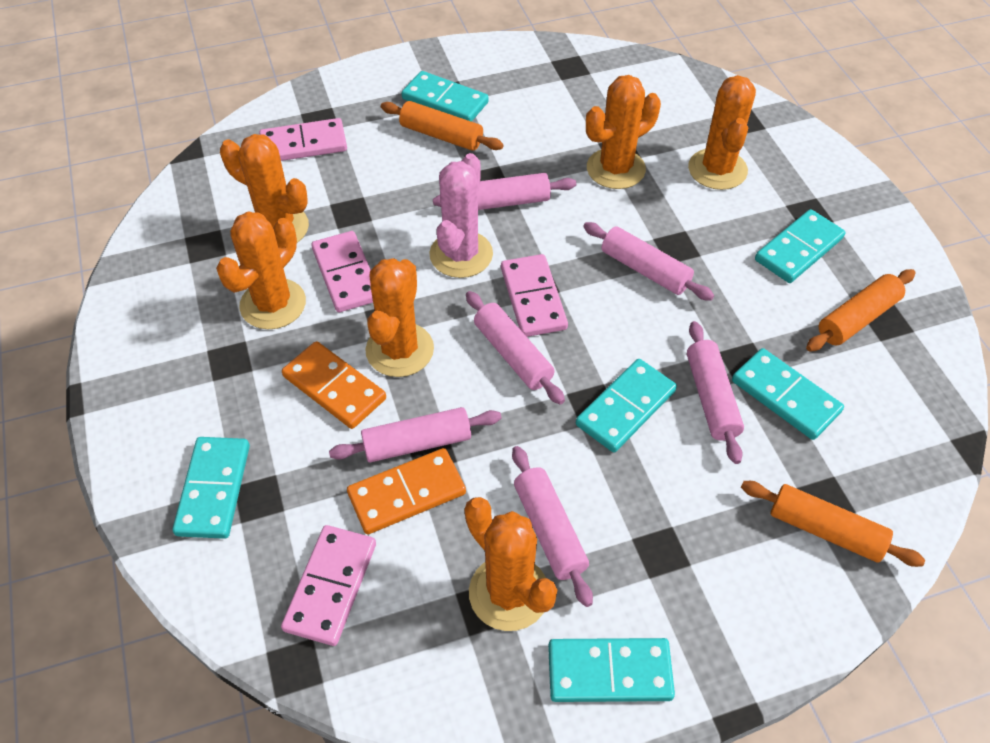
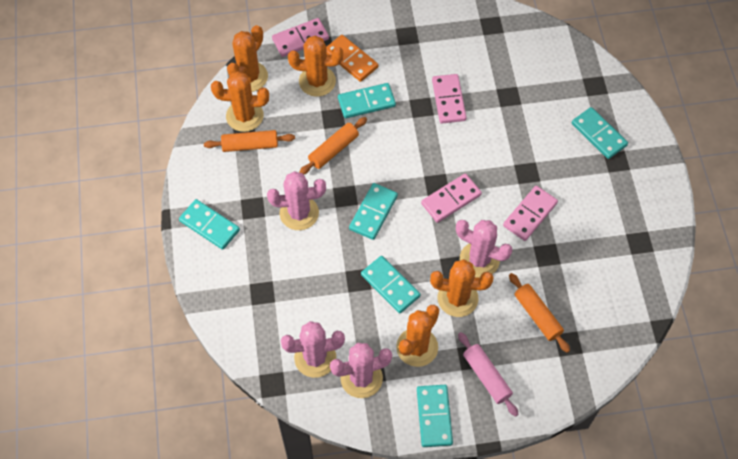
orange cactus: 6 -> 5
orange domino: 2 -> 1
pink cactus: 1 -> 4
pink rolling pin: 6 -> 1

